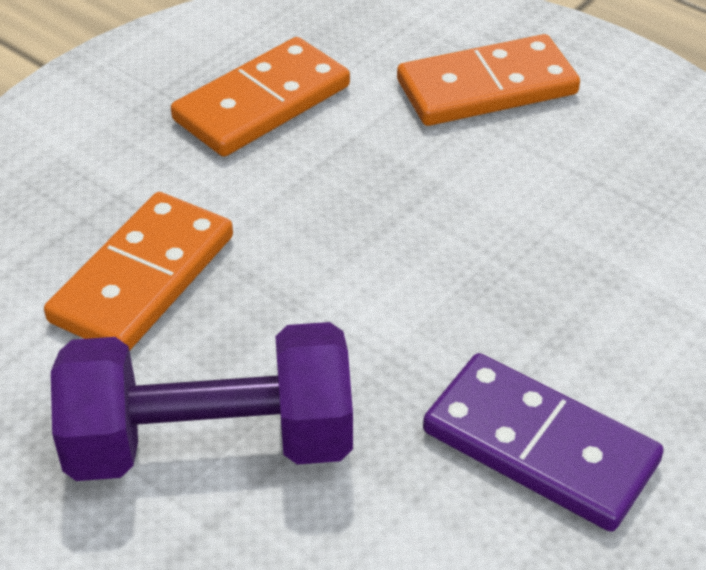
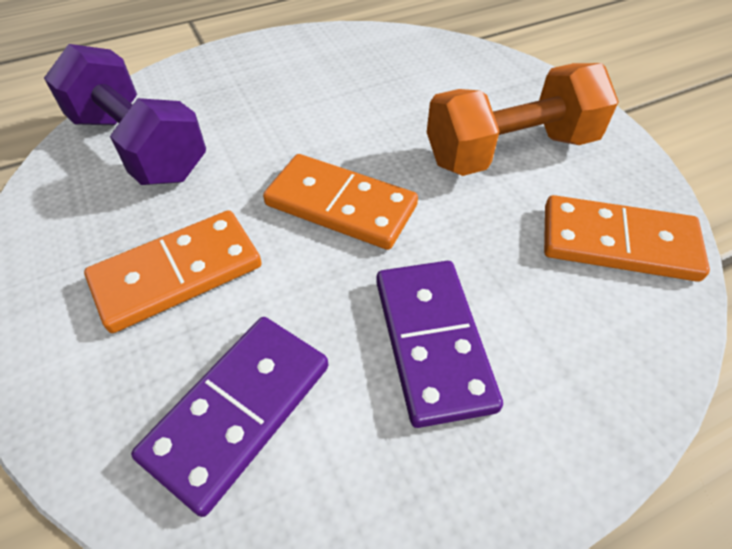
orange dumbbell: 0 -> 1
purple domino: 1 -> 2

